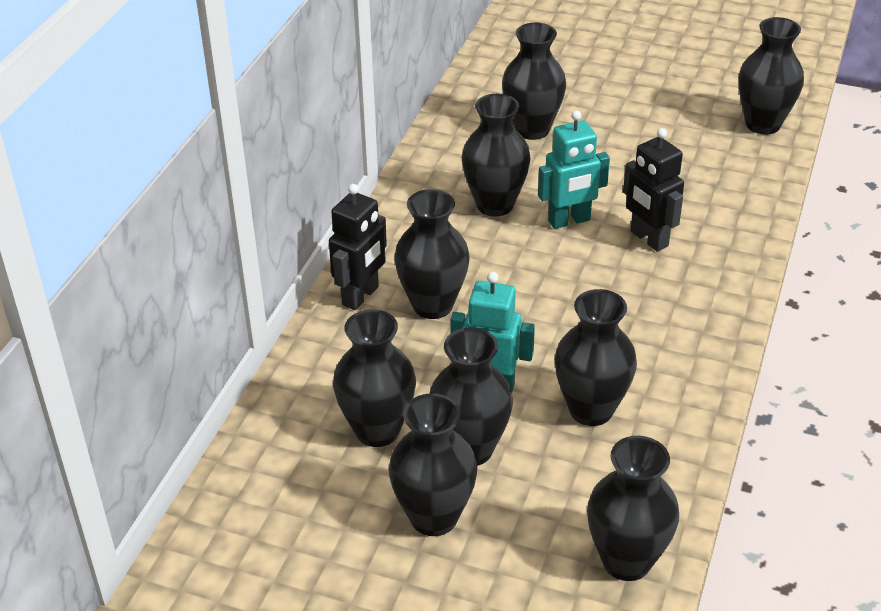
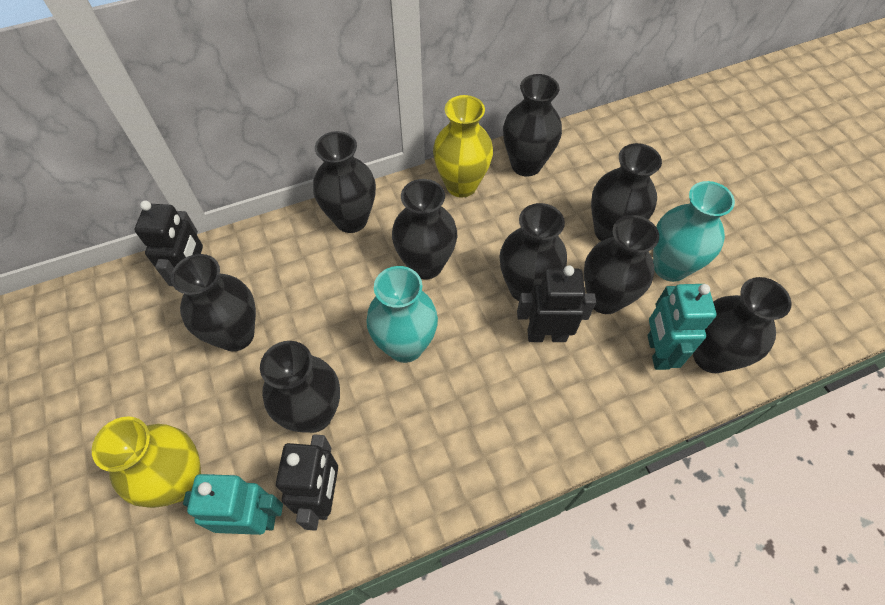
black robot: 2 -> 3
turquoise vase: 0 -> 2
yellow vase: 0 -> 2

